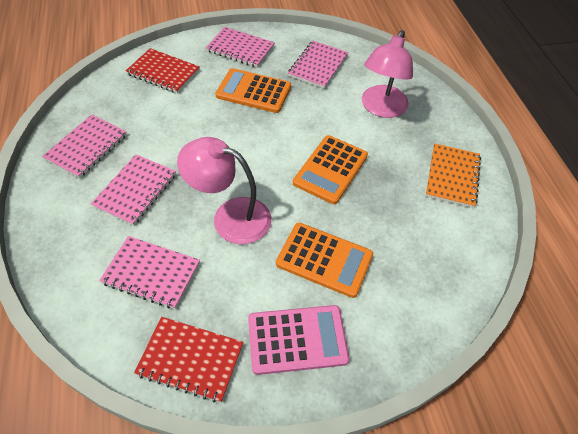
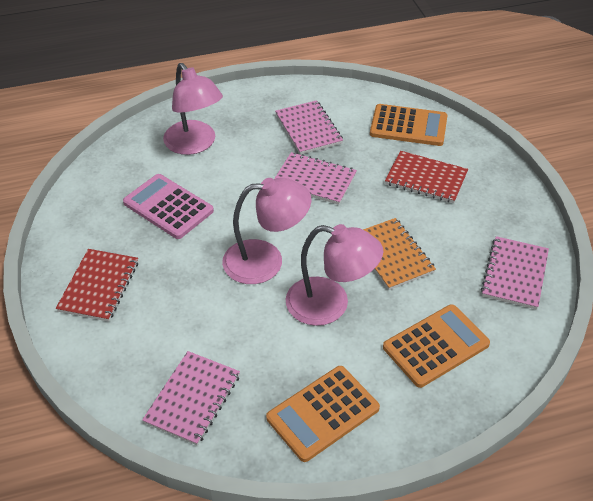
pink lamp: 2 -> 3
pink notebook: 5 -> 4

